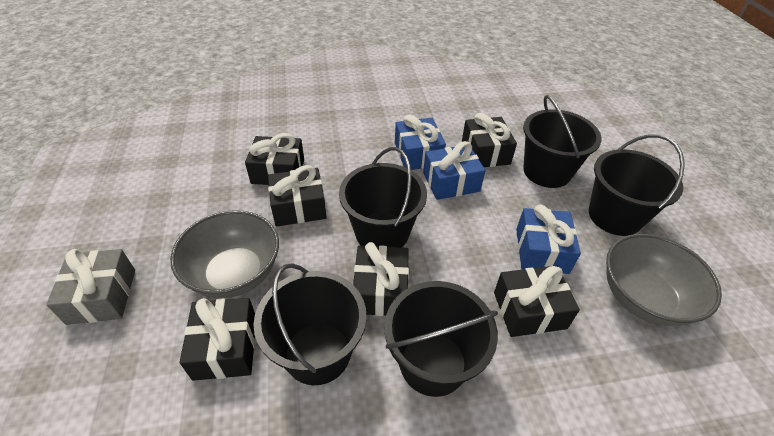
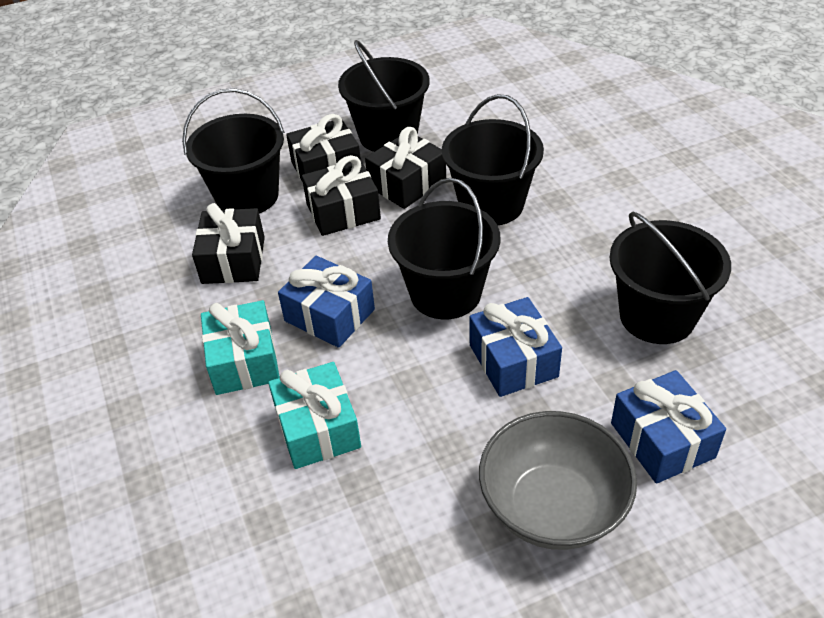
black gift: 6 -> 4
grey bowl: 2 -> 1
grey gift: 1 -> 0
turquoise gift: 0 -> 2

